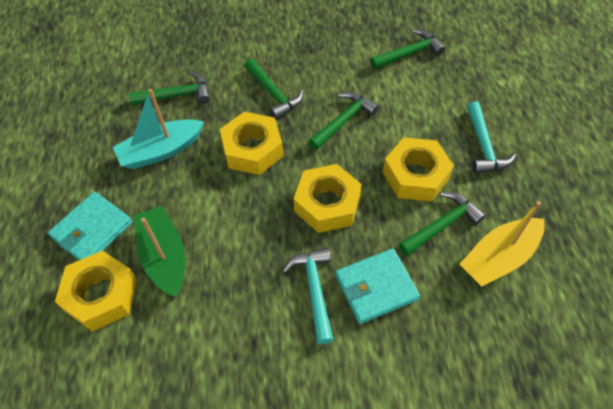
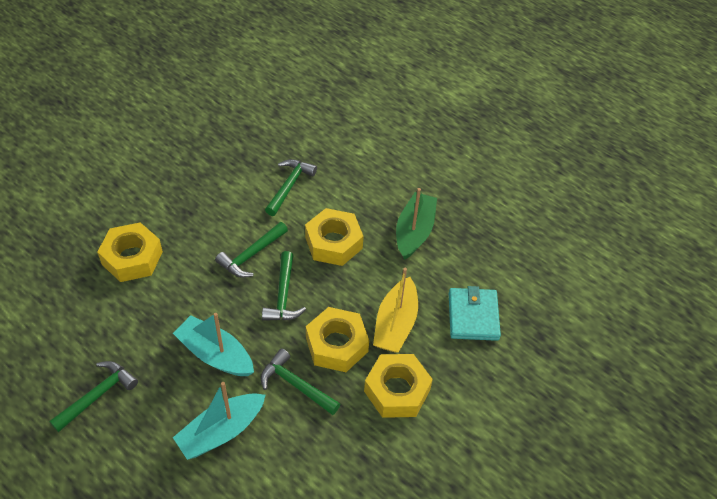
turquoise boat: 1 -> 2
turquoise hammer: 2 -> 0
turquoise wallet: 2 -> 1

